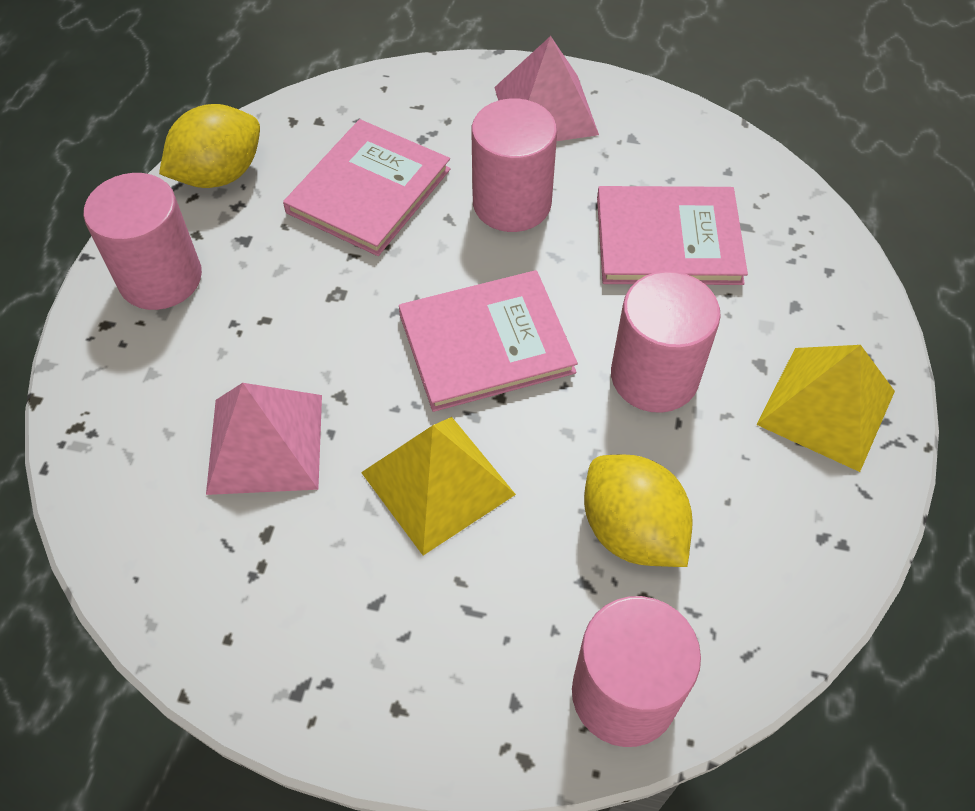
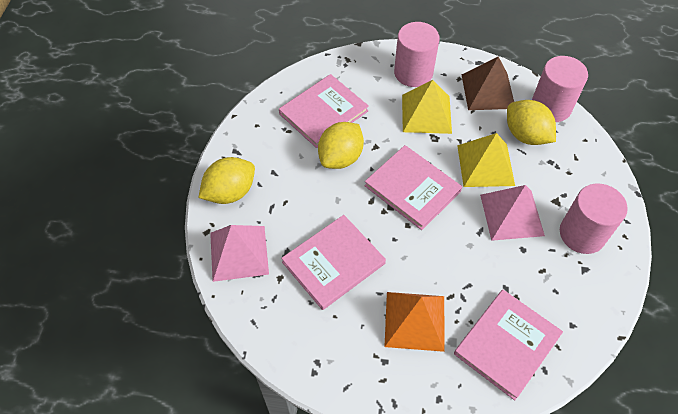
brown pyramid: 0 -> 1
orange pyramid: 0 -> 1
pink book: 3 -> 4
pink cylinder: 4 -> 3
yellow lemon: 2 -> 3

